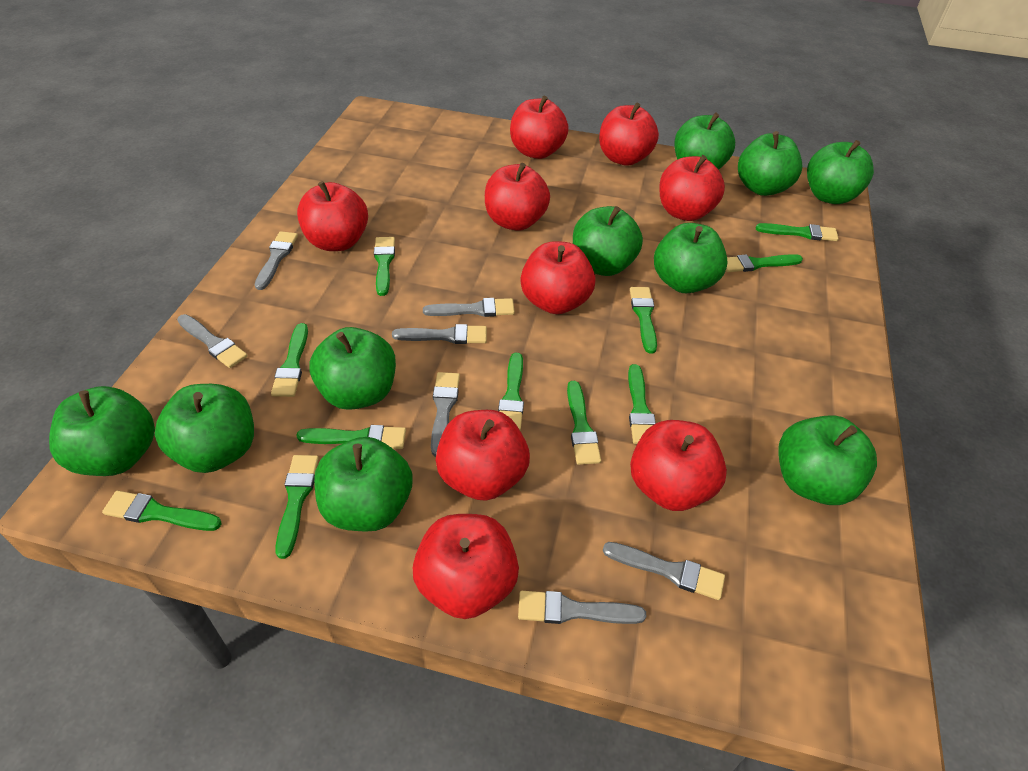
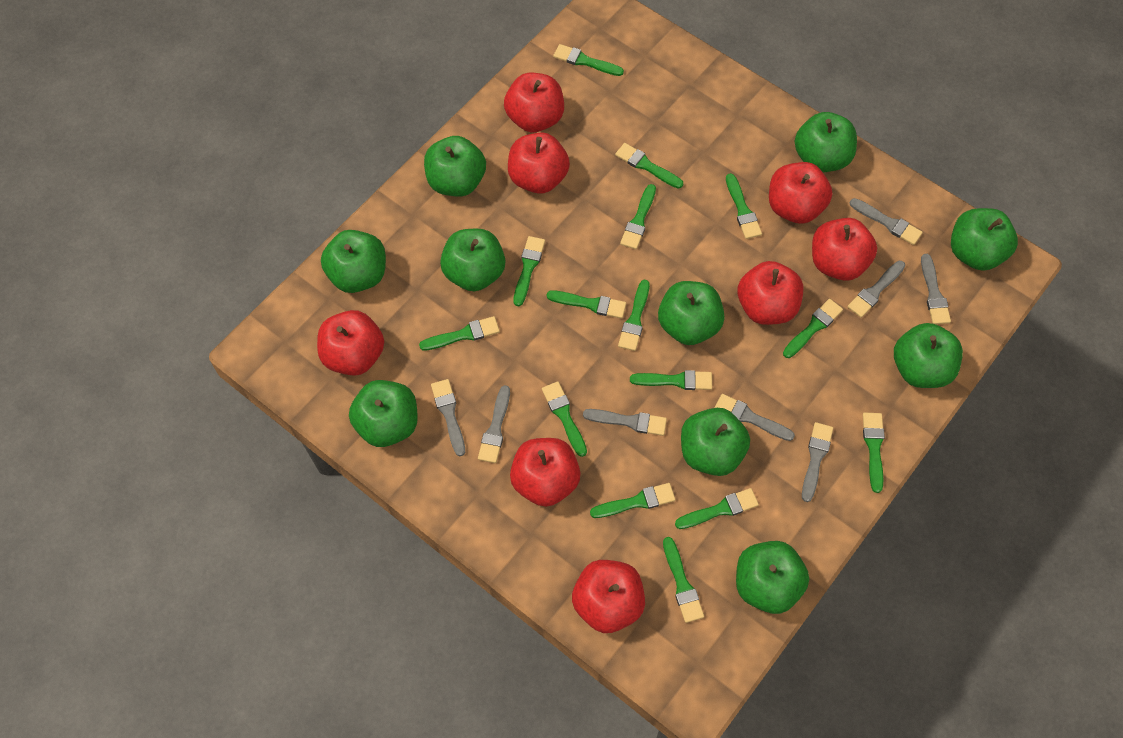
green brush: 11 -> 15
grey brush: 7 -> 8
red apple: 9 -> 8

